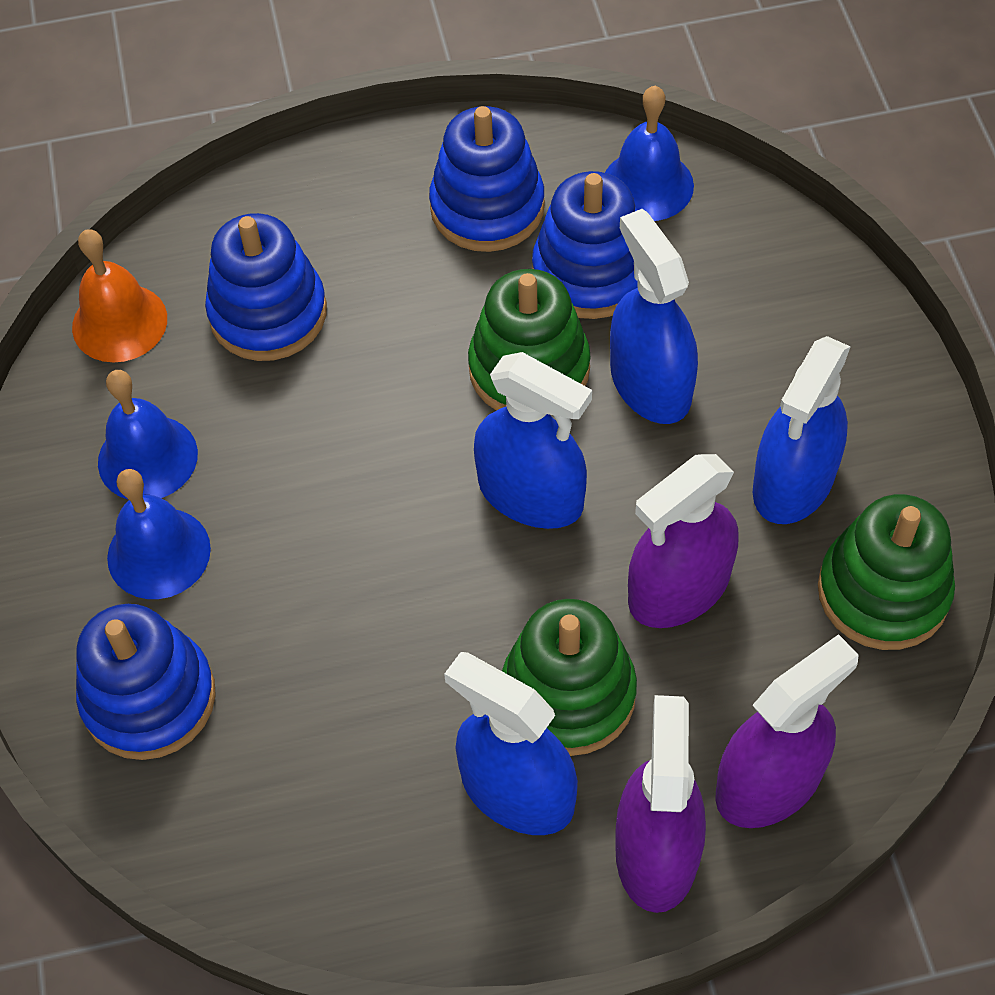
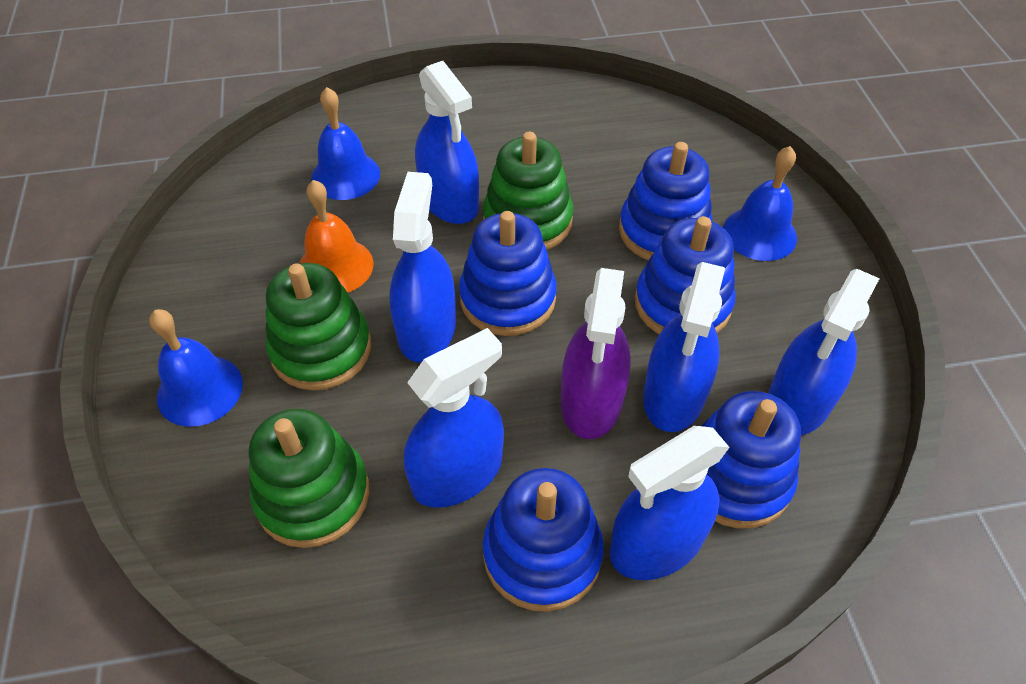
blue spray bottle: 4 -> 6
blue stacking toy: 4 -> 5
purple spray bottle: 3 -> 1

